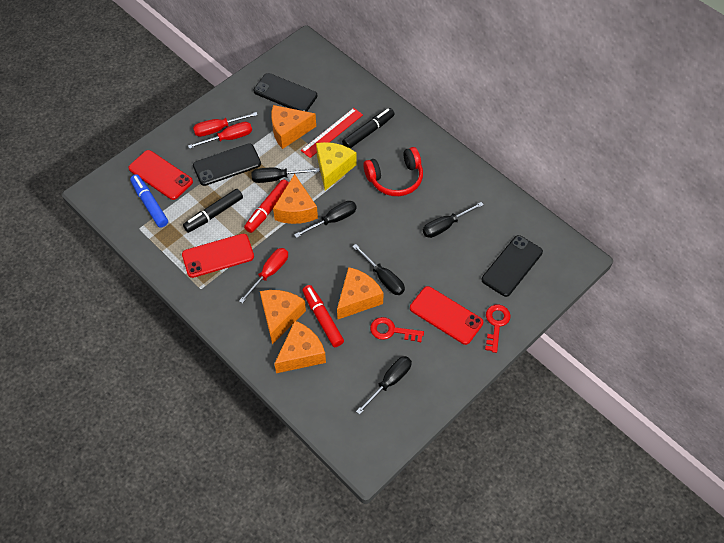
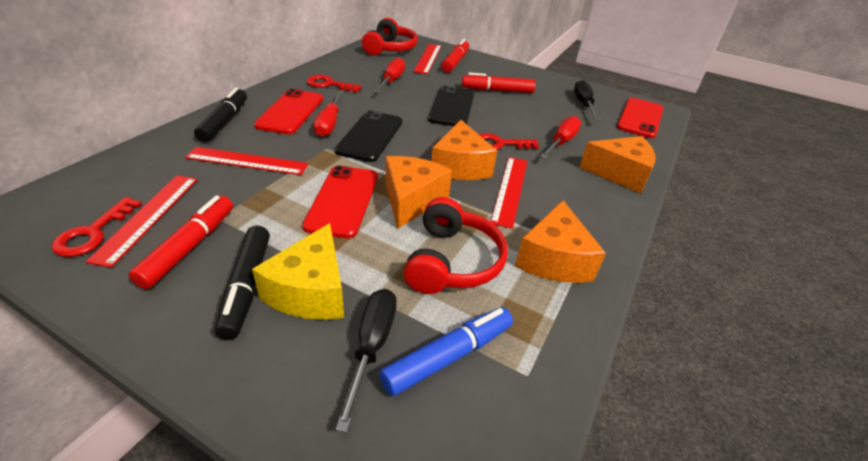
black phone: 3 -> 2
black screwdriver: 5 -> 2
orange cheese: 5 -> 4
red headphones: 1 -> 2
red key: 2 -> 3
red marker: 2 -> 3
red ruler: 1 -> 4

